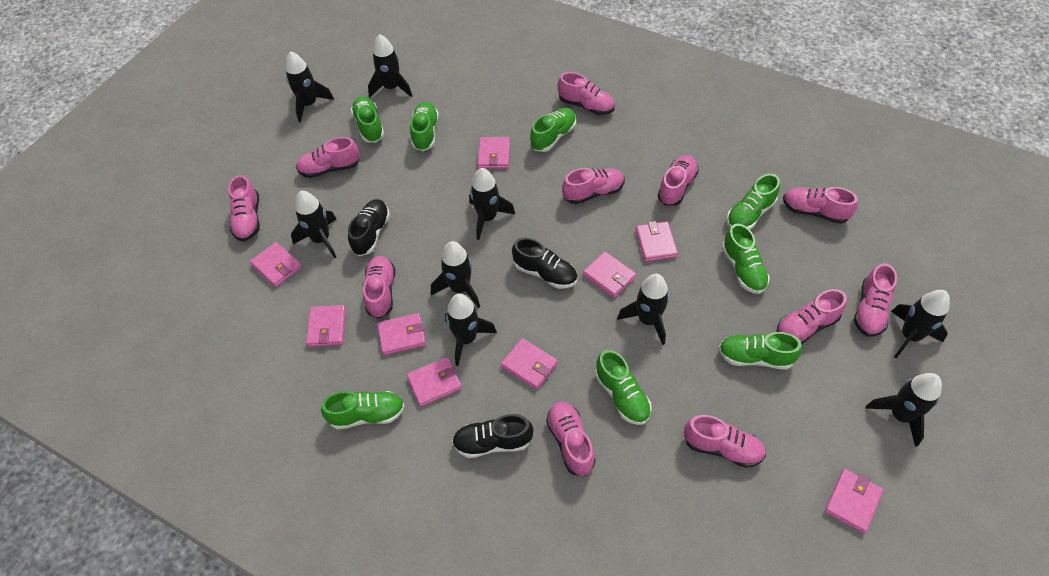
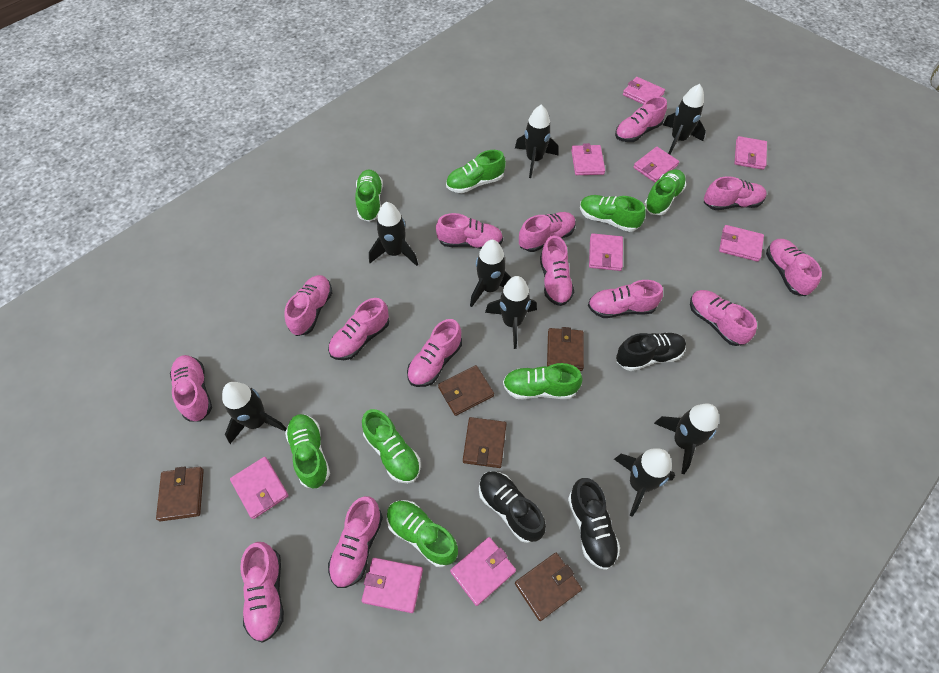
black rocket: 9 -> 8
brown wallet: 0 -> 5
pink shoe: 11 -> 14

